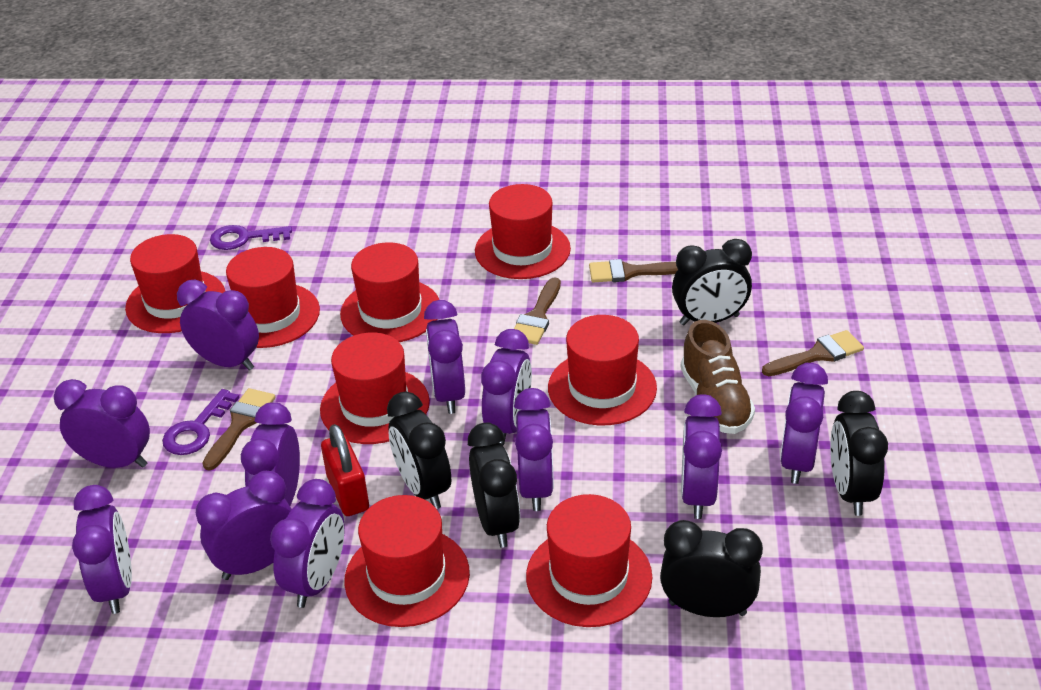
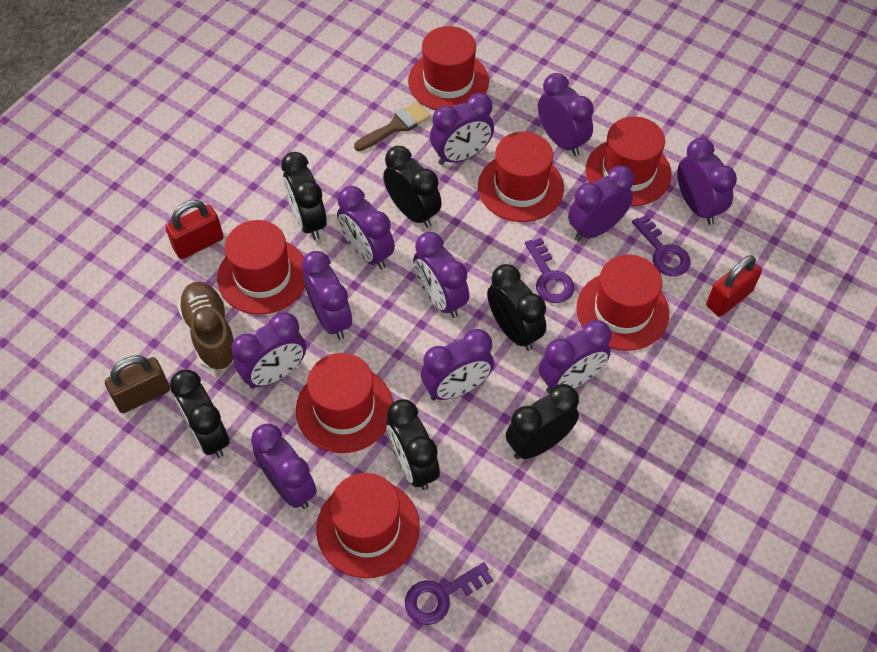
black clock: 5 -> 6
brown brush: 4 -> 1
brown padlock: 0 -> 1
purple key: 2 -> 3
red hat: 8 -> 7
red padlock: 1 -> 2

